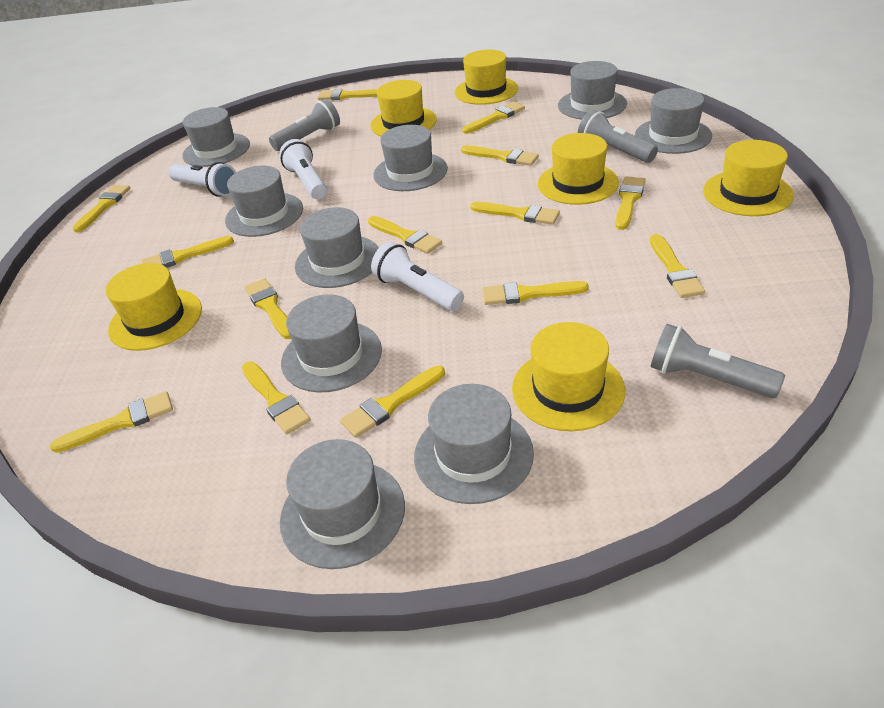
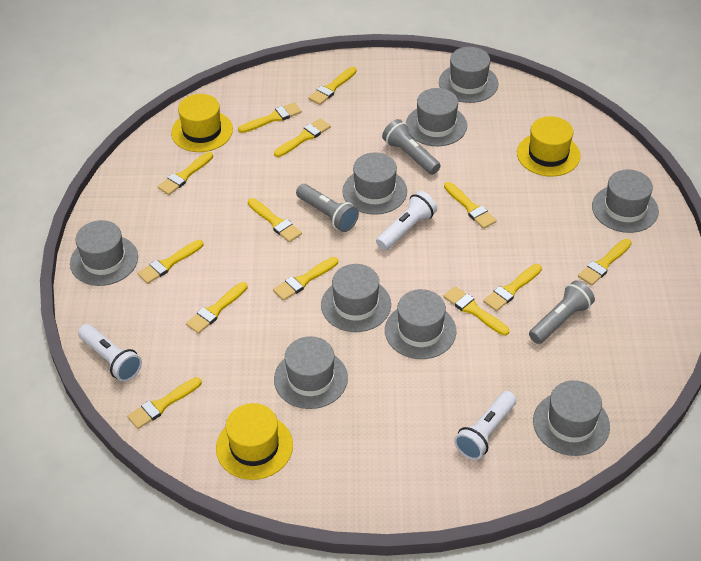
yellow brush: 14 -> 13
yellow hat: 6 -> 3

